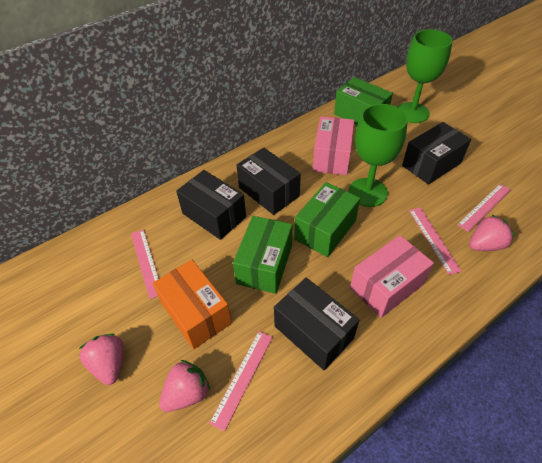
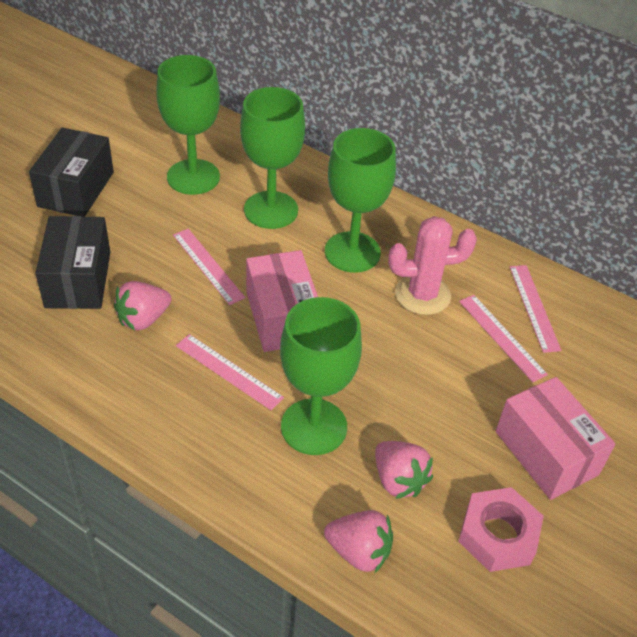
black box: 4 -> 2
green box: 3 -> 0
green goblet: 2 -> 4
orange box: 1 -> 0
pink cactus: 0 -> 1
pink nut: 0 -> 1

